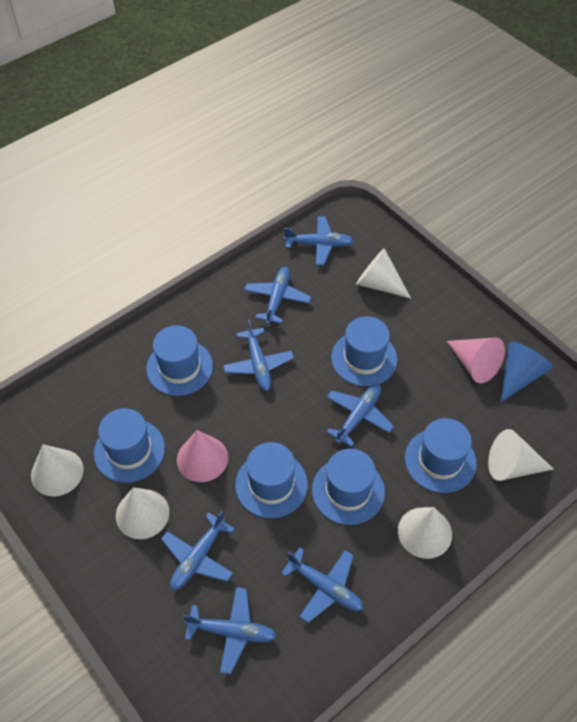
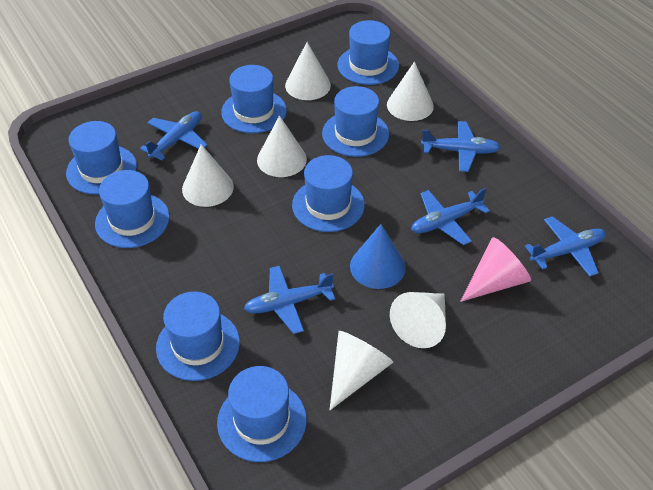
blue hat: 6 -> 8
blue plane: 7 -> 5
pink cone: 2 -> 1
white cone: 5 -> 6

